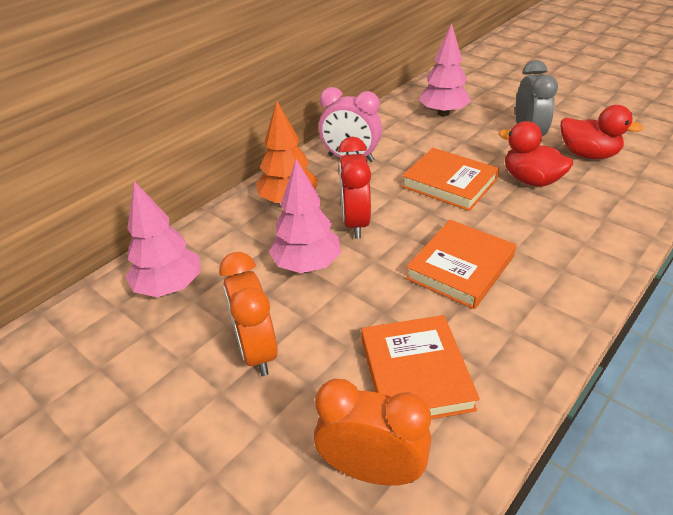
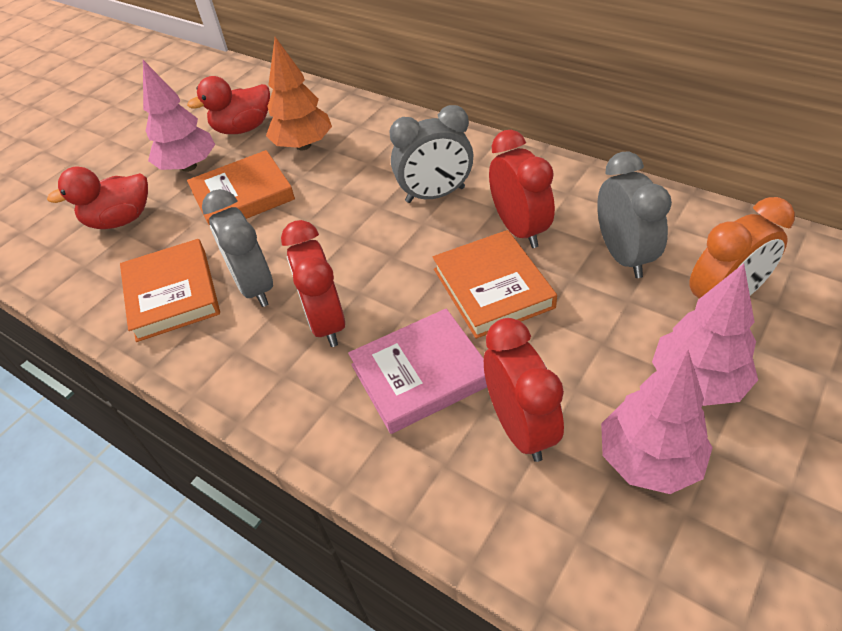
grey clock: 1 -> 3
orange clock: 2 -> 1
pink book: 0 -> 1
pink clock: 1 -> 0
red clock: 1 -> 3

